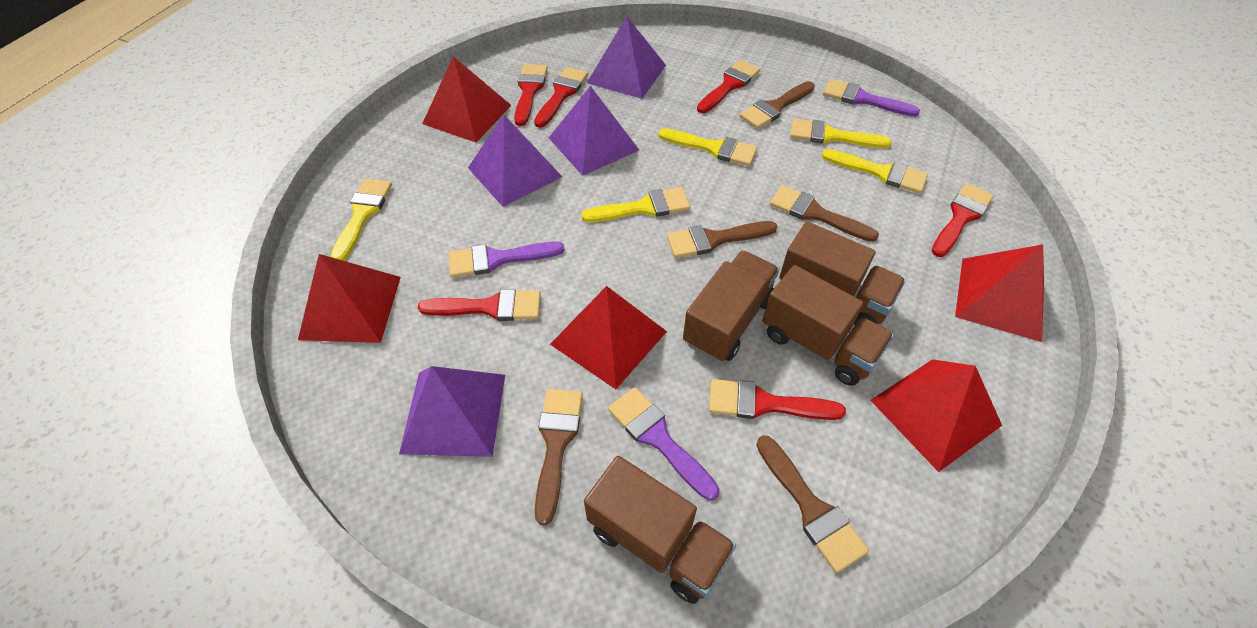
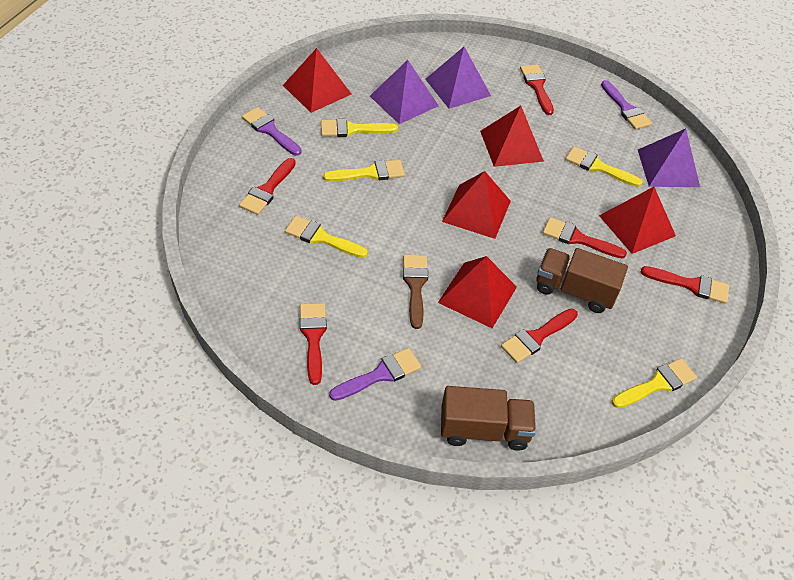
brown brush: 5 -> 1
brown truck: 4 -> 2
purple pyramid: 4 -> 3

